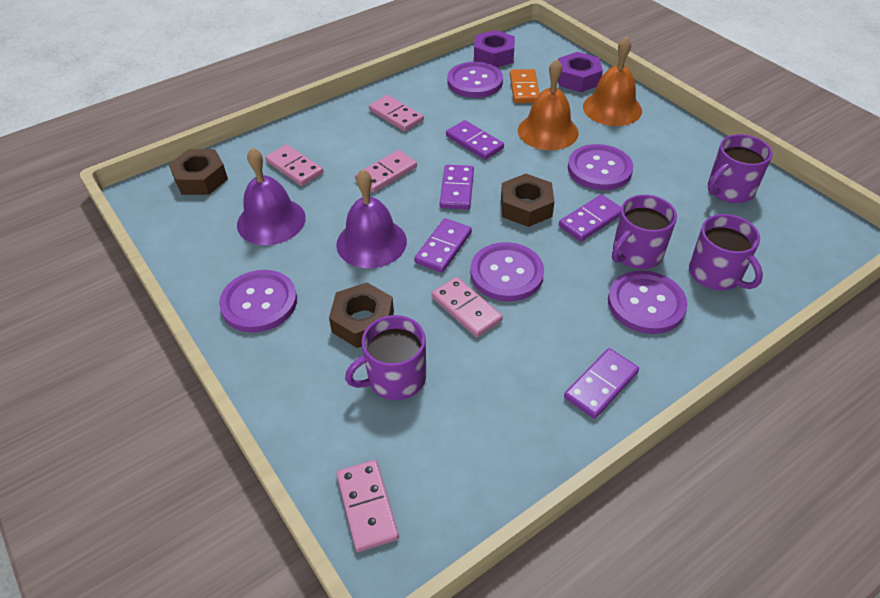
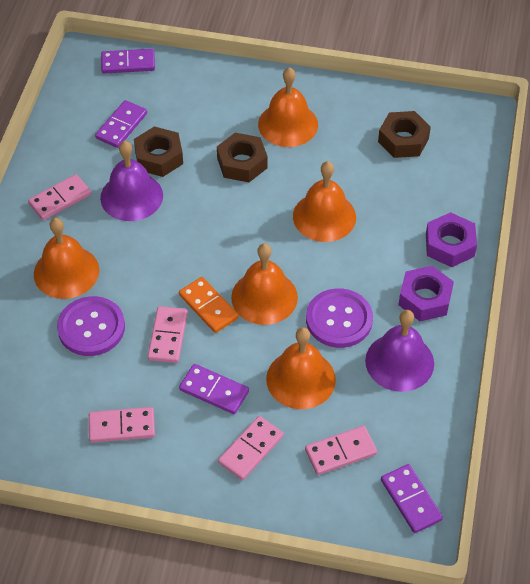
orange bell: 2 -> 5
purple button: 5 -> 2
purple domino: 5 -> 4
purple mug: 4 -> 0

